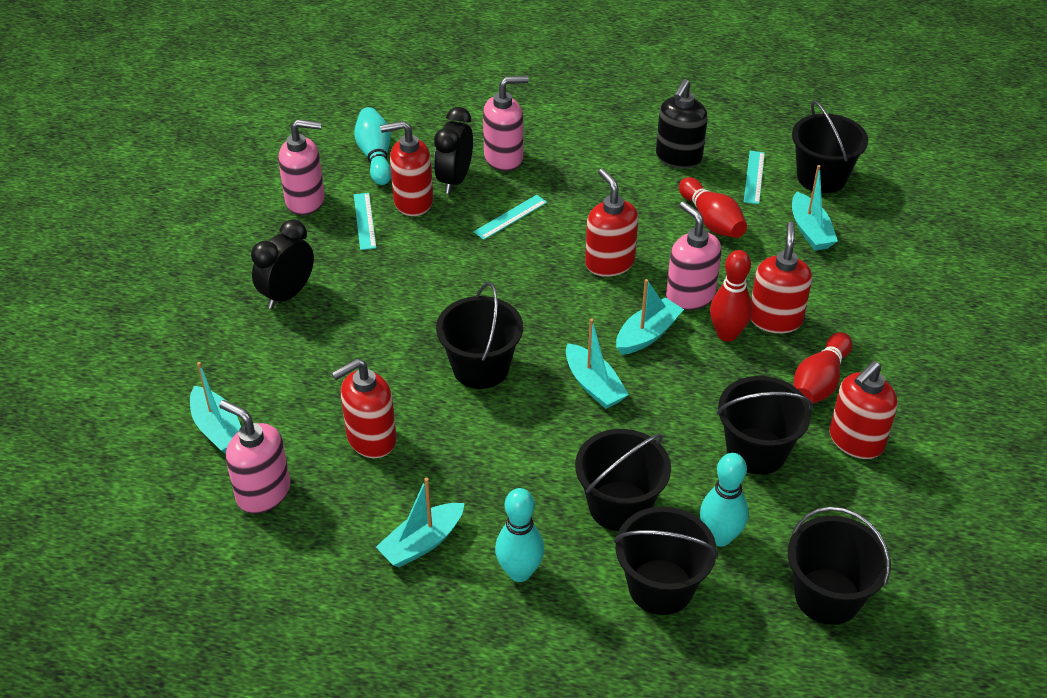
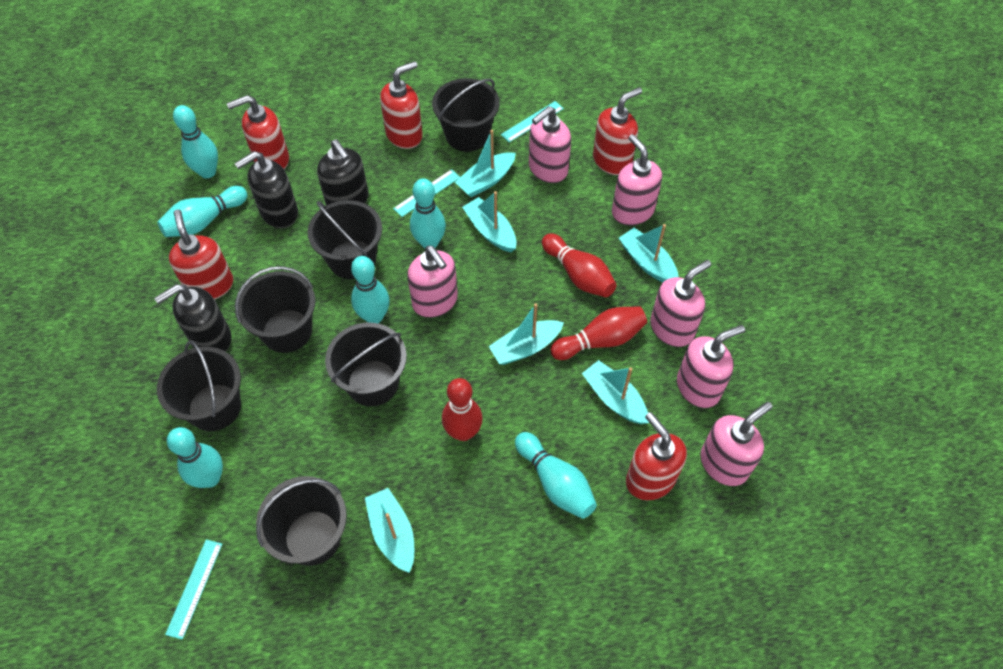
black clock: 2 -> 0
black soap dispenser: 1 -> 3
pink soap dispenser: 4 -> 6
turquoise boat: 5 -> 6
turquoise bowling pin: 3 -> 6

